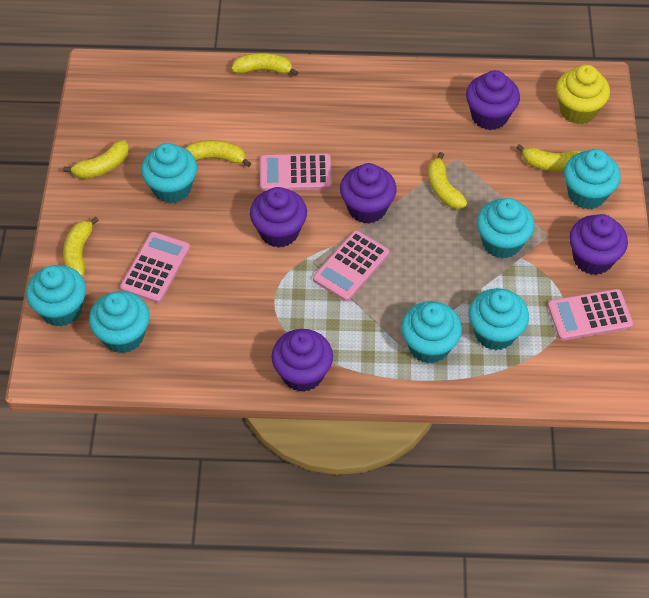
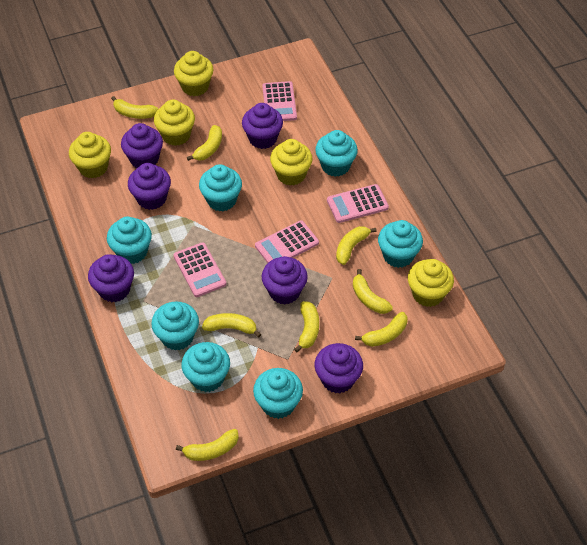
purple cupcake: 5 -> 6
yellow banana: 6 -> 8
yellow cupcake: 1 -> 5

